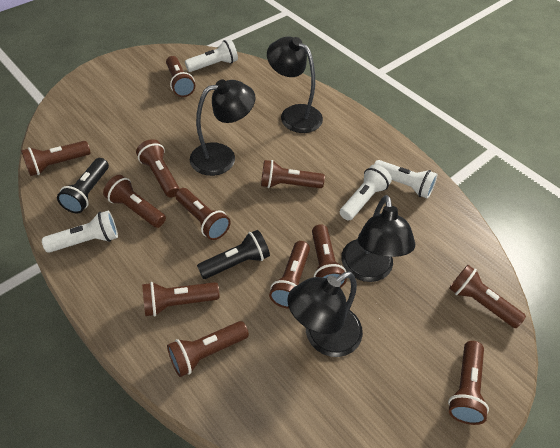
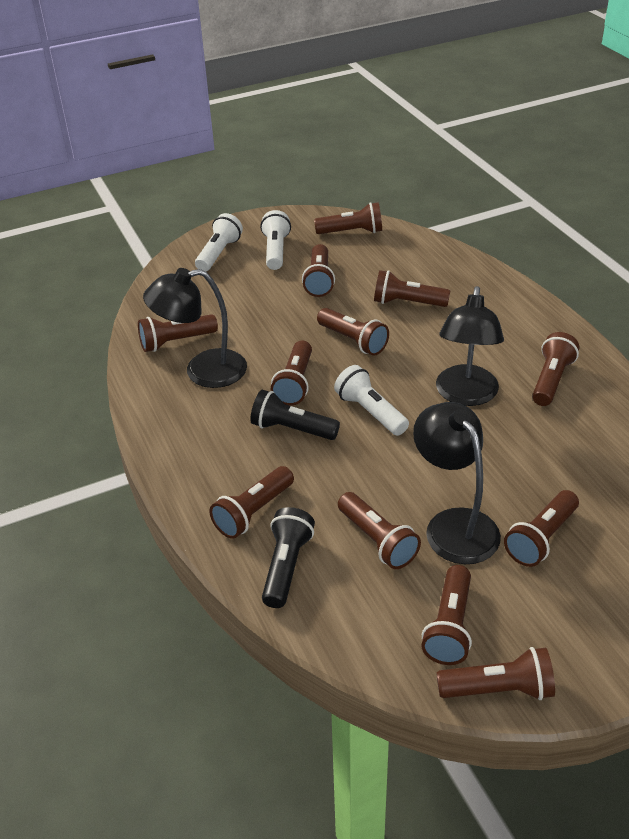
black lamp: 4 -> 3
white flashlight: 4 -> 3

